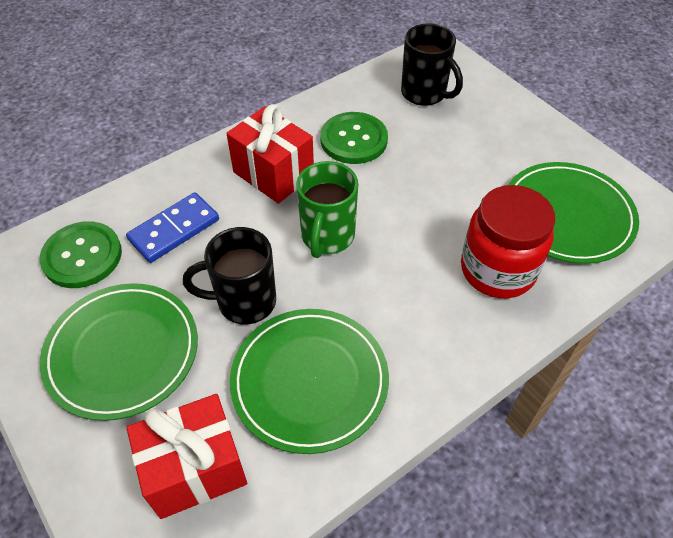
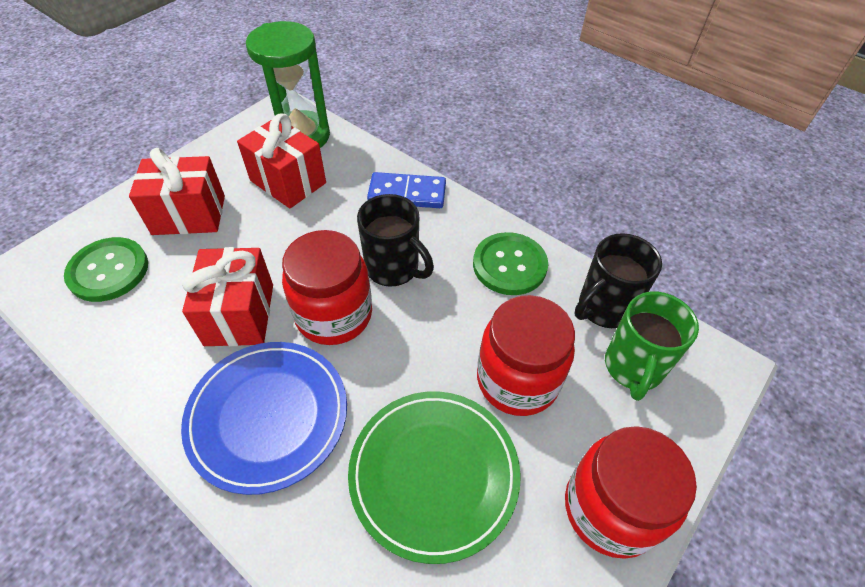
blue plate: 0 -> 1
green hourglass: 0 -> 1
green plate: 3 -> 1
red gift: 2 -> 3
red jar: 1 -> 3

